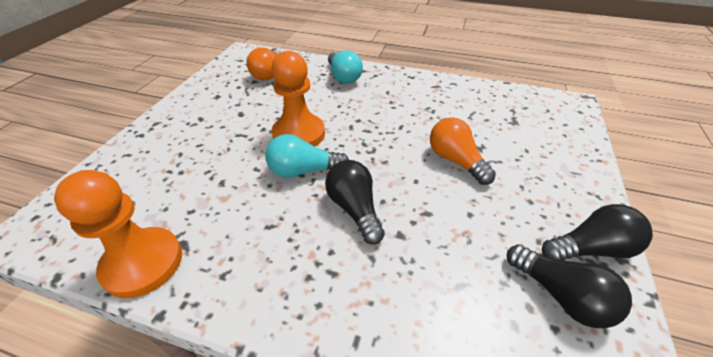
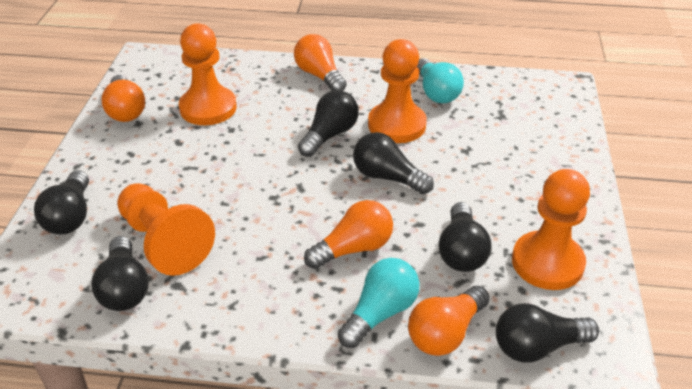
black light bulb: 3 -> 6
orange light bulb: 2 -> 4
orange pawn: 2 -> 4

